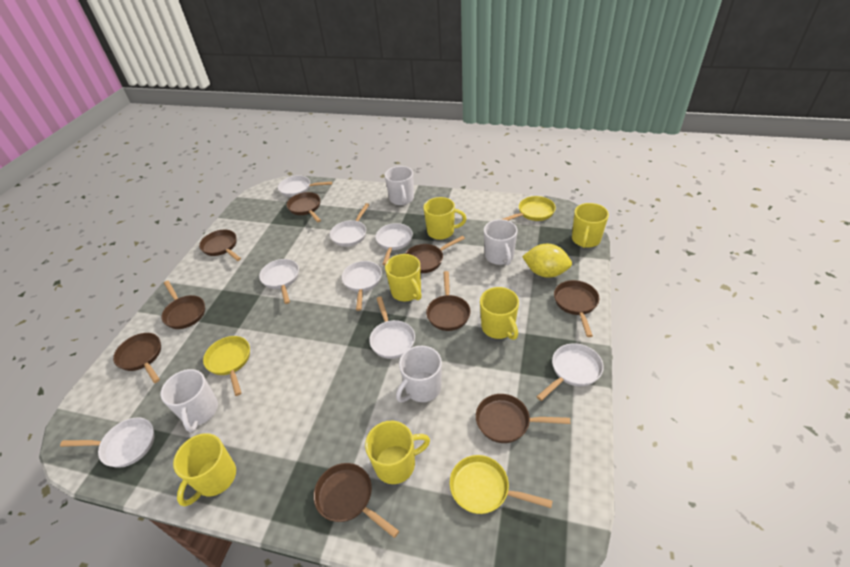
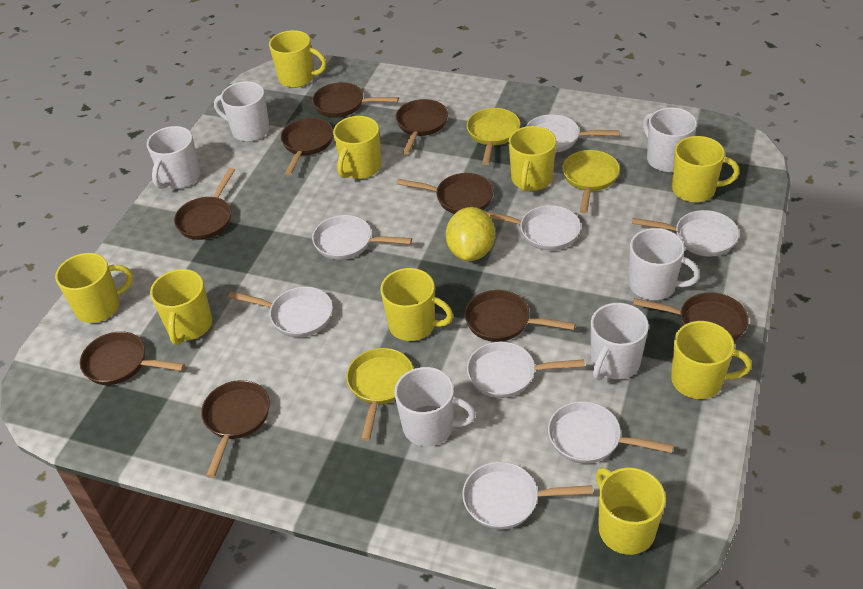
white mug: 4 -> 6
yellow mug: 6 -> 9

